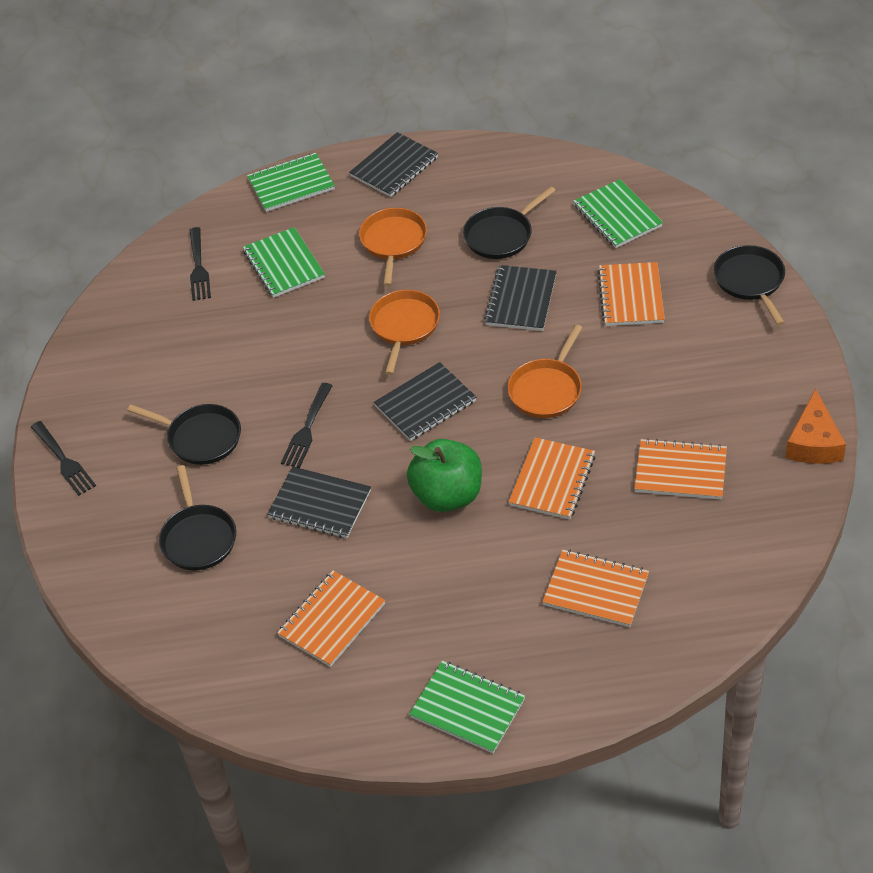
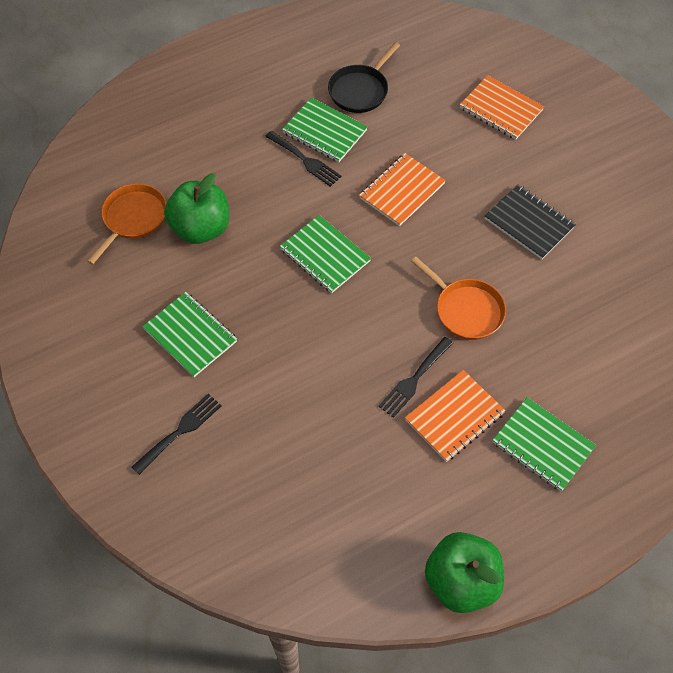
black notebook: 4 -> 1
black pan: 4 -> 1
green apple: 1 -> 2
orange cheese: 1 -> 0
orange notebook: 5 -> 3
orange pan: 3 -> 2

